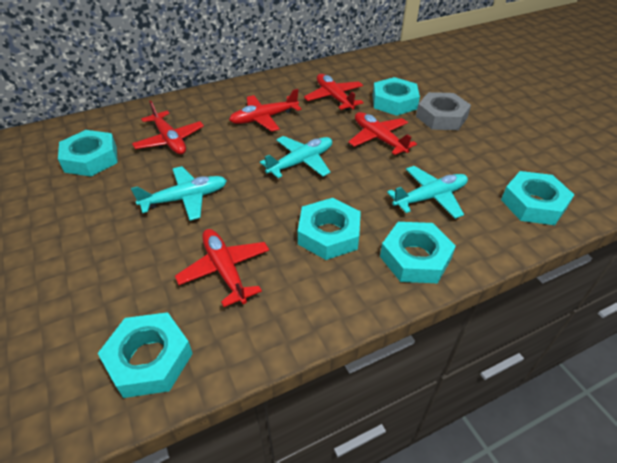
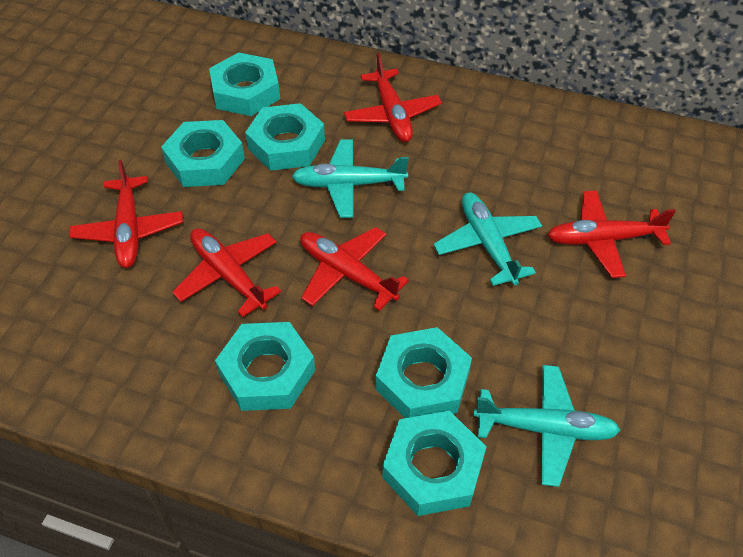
grey nut: 1 -> 0

